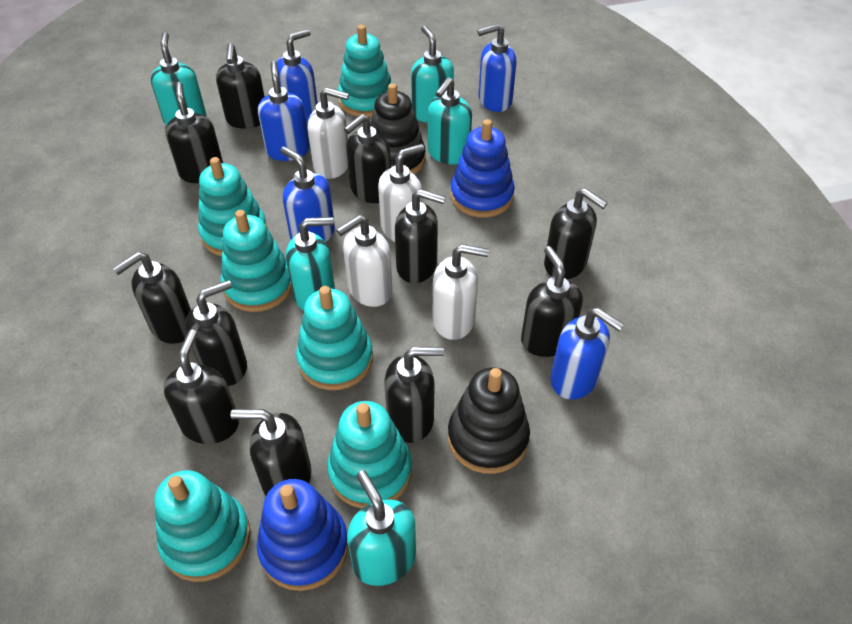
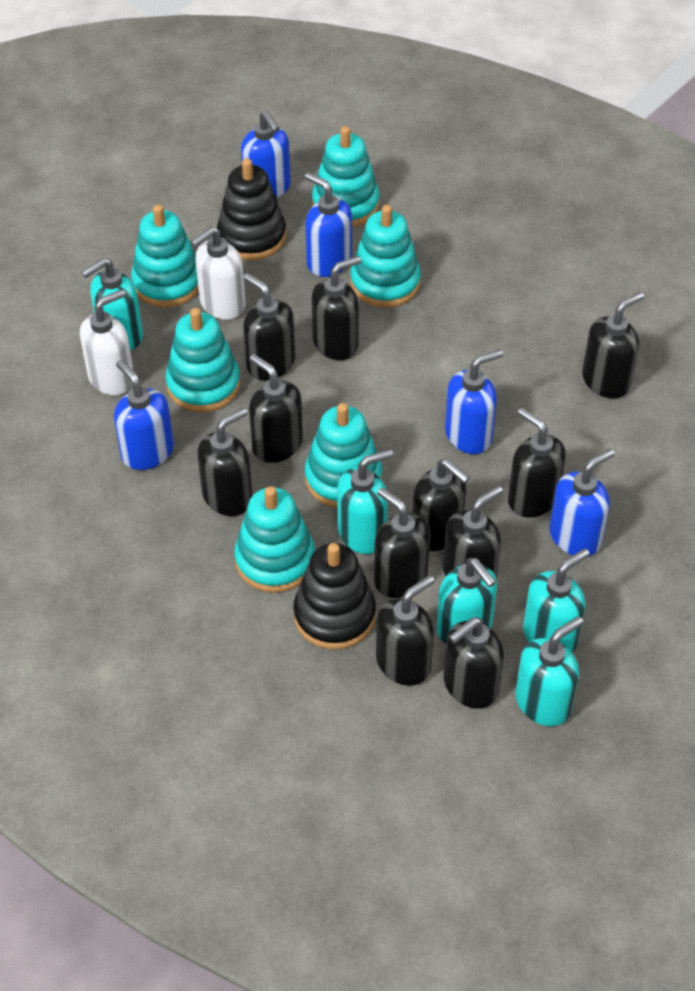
blue stacking toy: 2 -> 0
white soap dispenser: 4 -> 2

